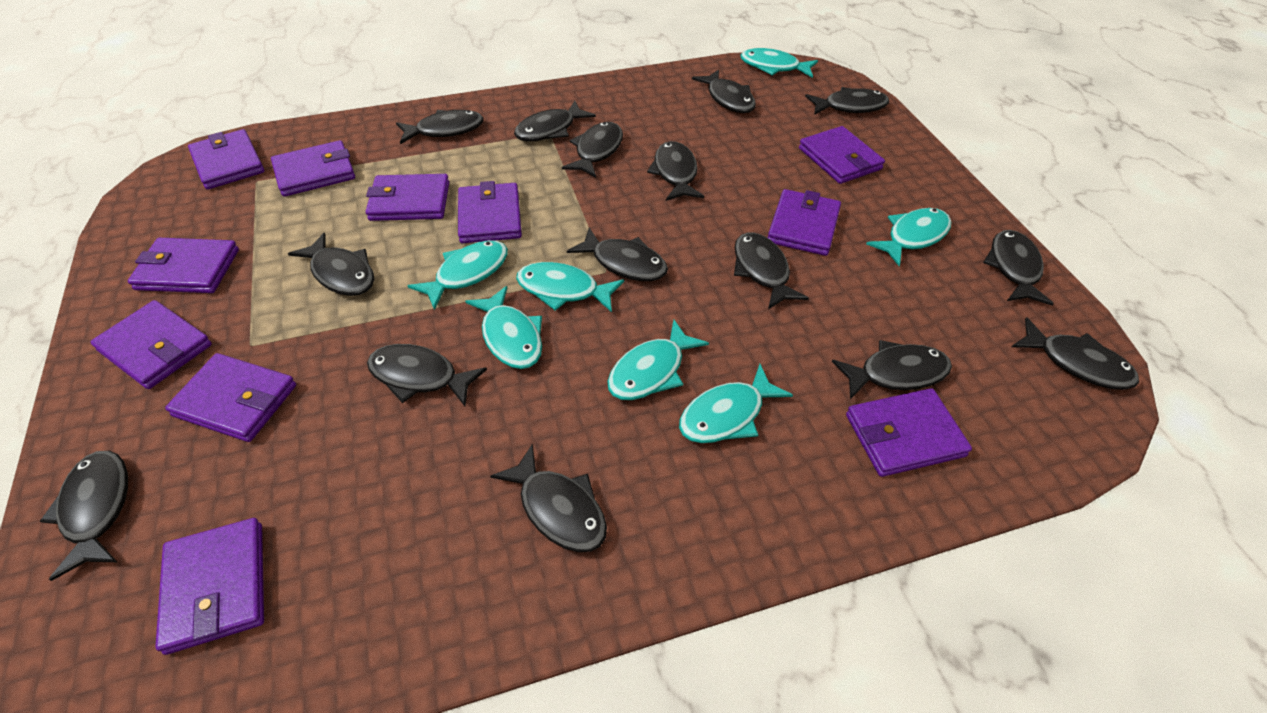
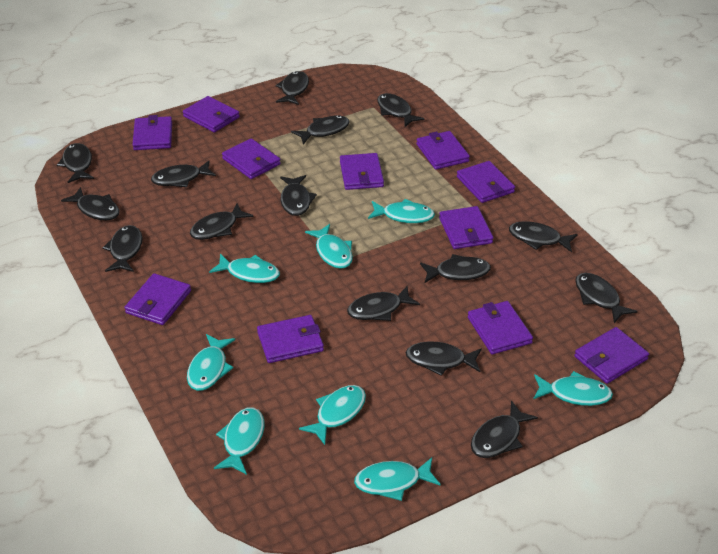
turquoise fish: 7 -> 8

